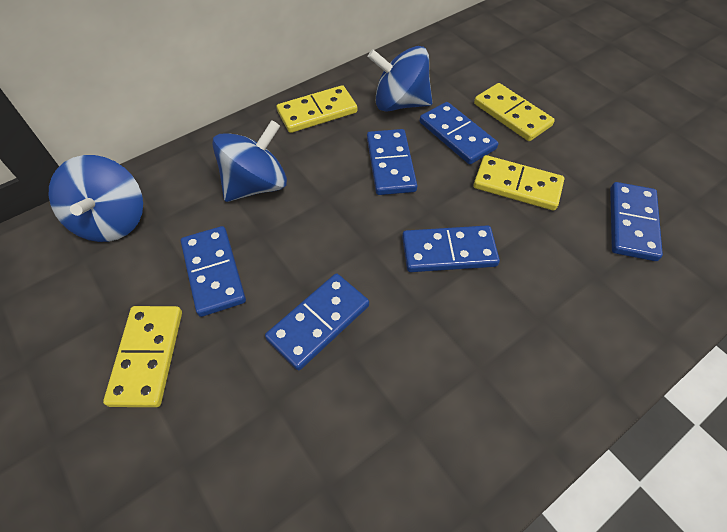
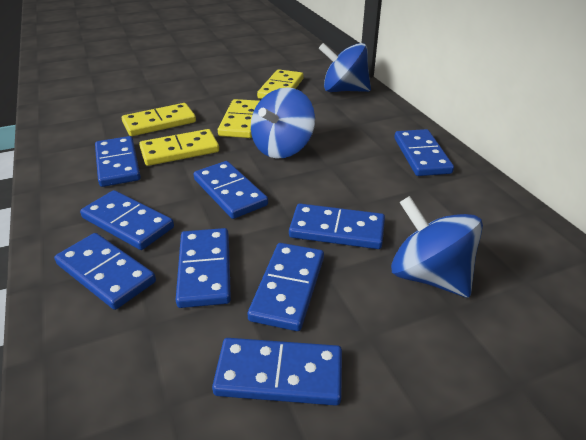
blue domino: 6 -> 9

